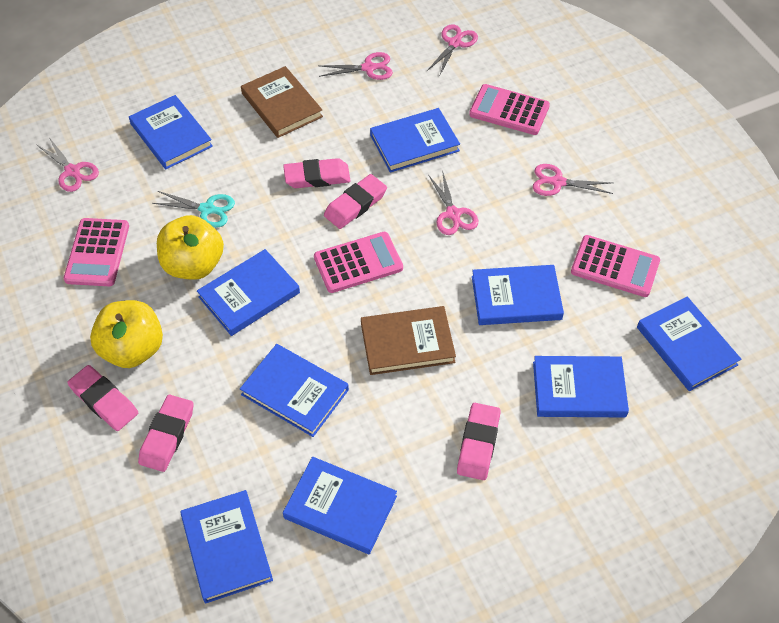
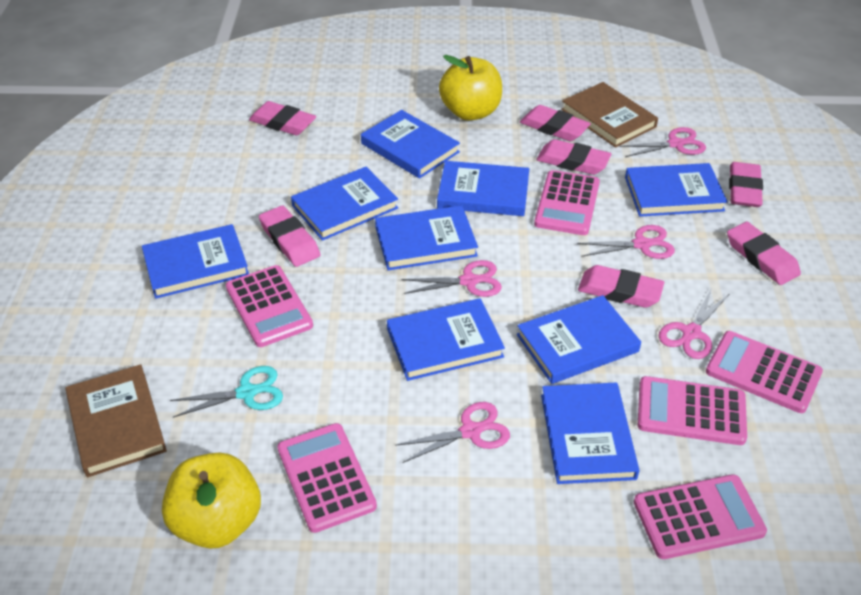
pink calculator: 4 -> 6
pink eraser: 5 -> 7

